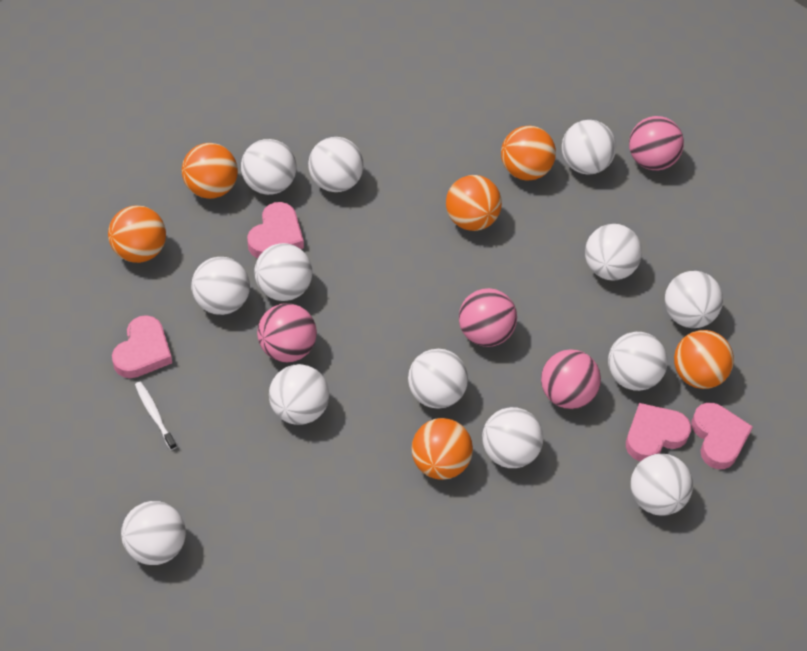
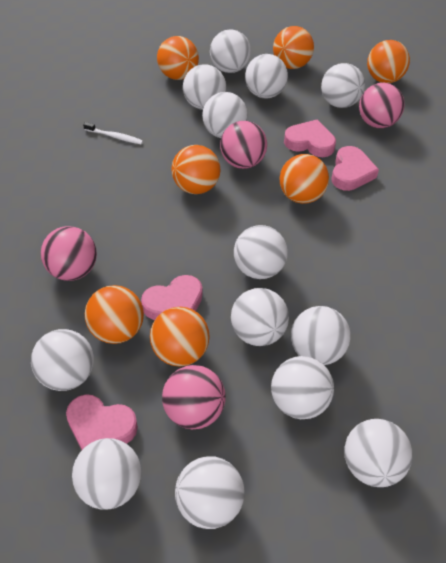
orange ball: 6 -> 7

